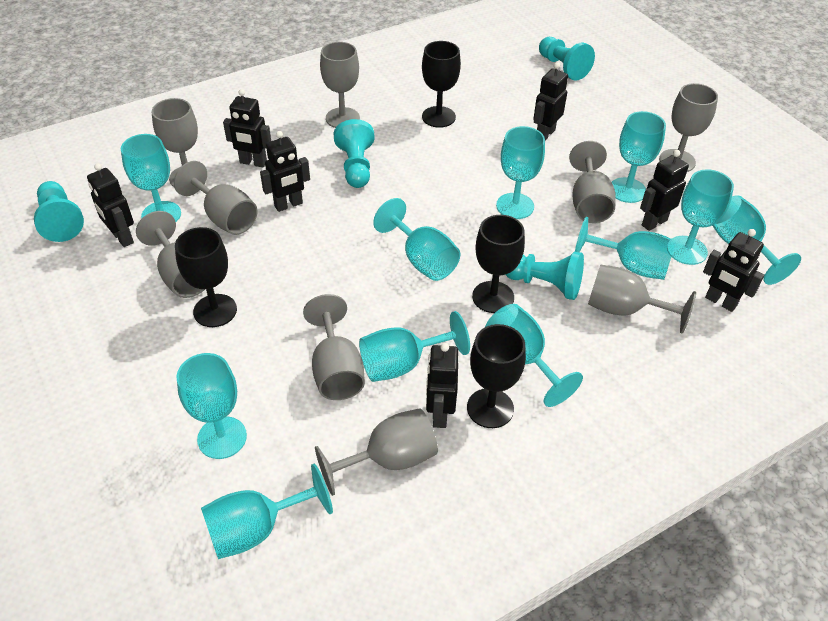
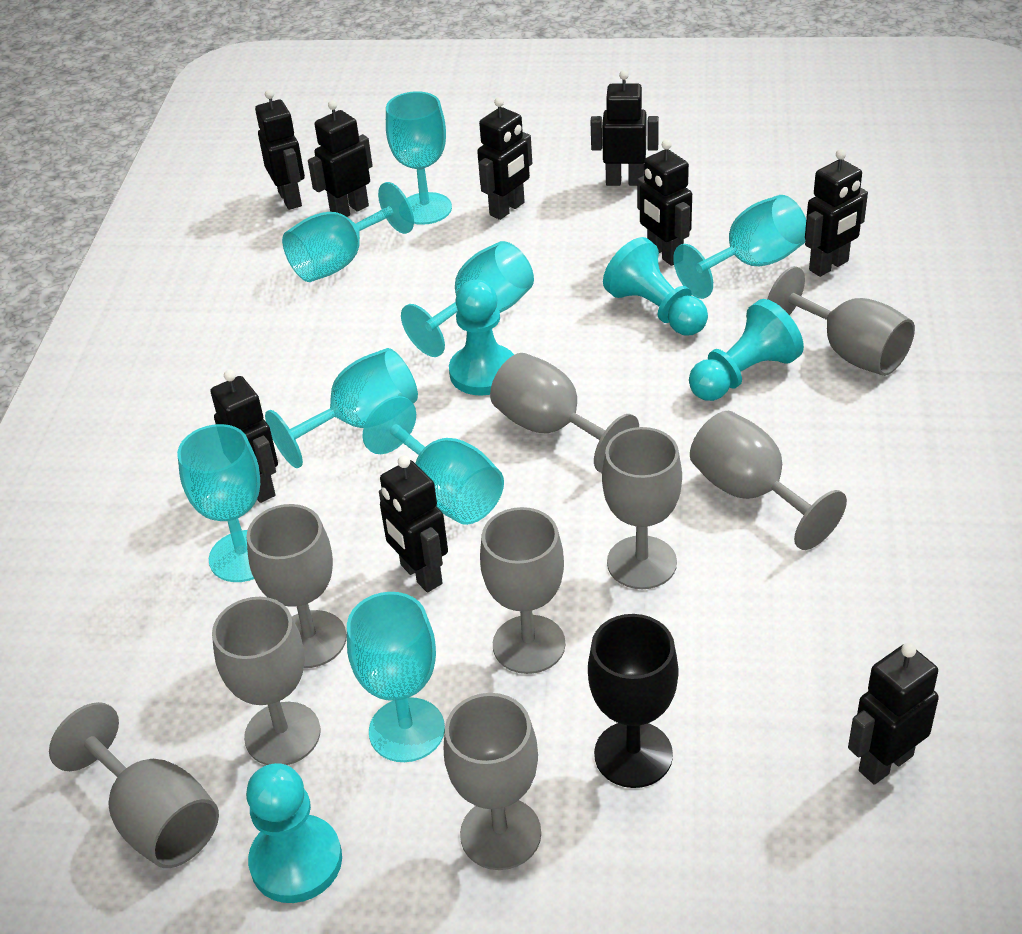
black goblet: 4 -> 1
black robot: 7 -> 9
turquoise goblet: 11 -> 8

